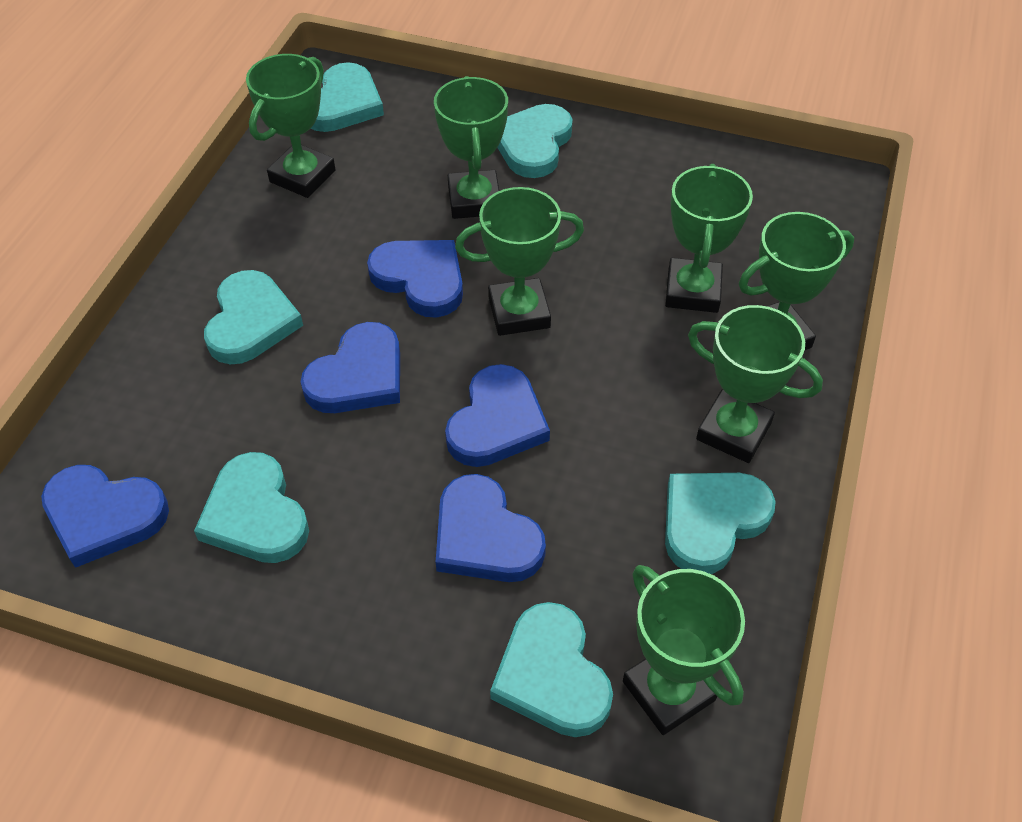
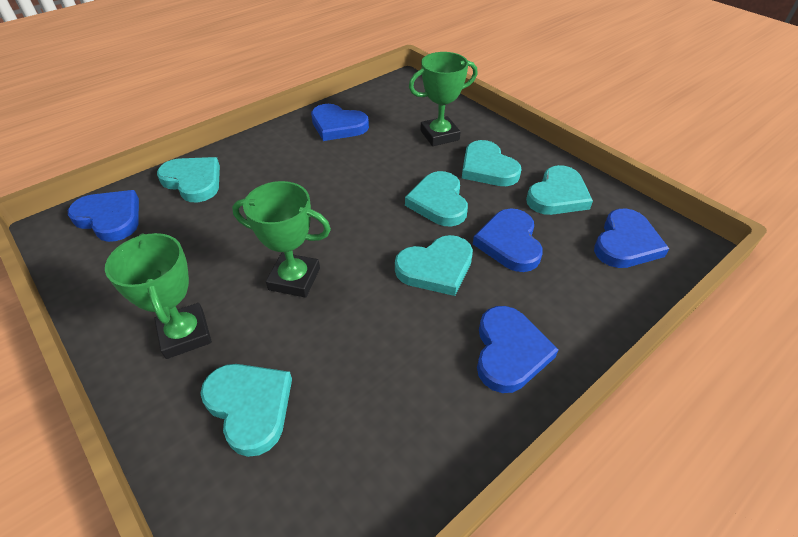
green trophy: 7 -> 3

